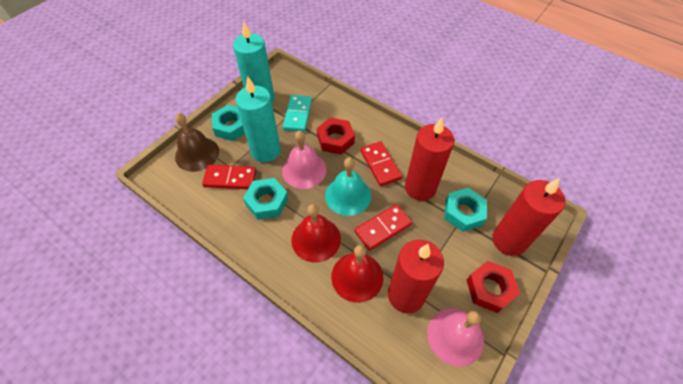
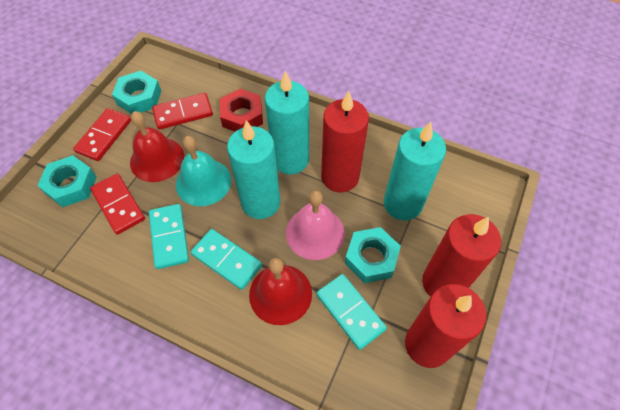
brown bell: 1 -> 0
pink bell: 2 -> 1
red nut: 2 -> 1
turquoise candle: 2 -> 3
turquoise domino: 1 -> 3

